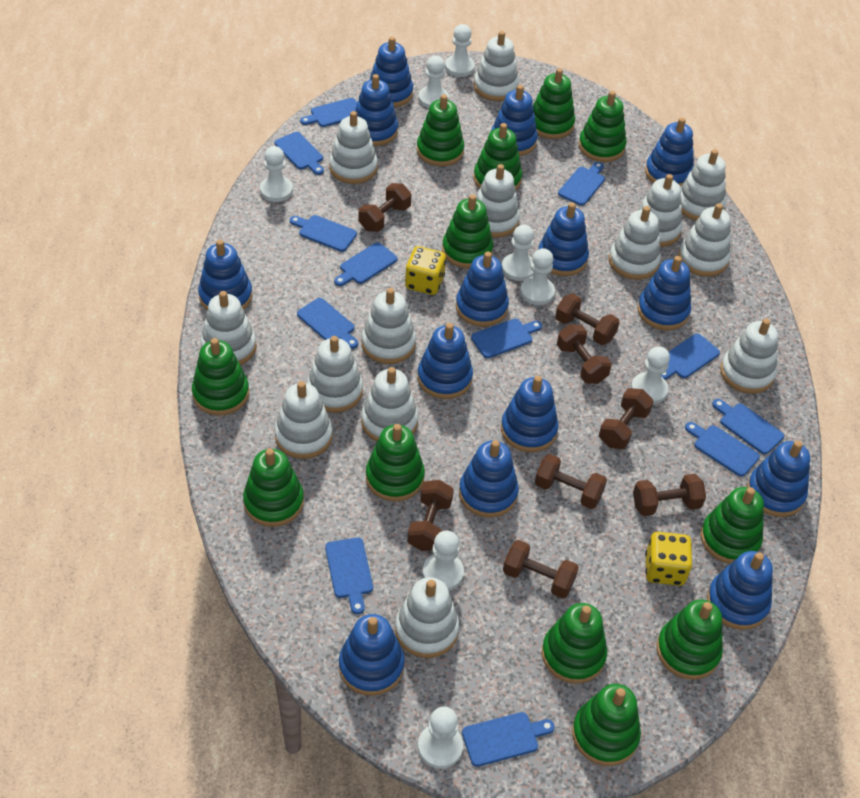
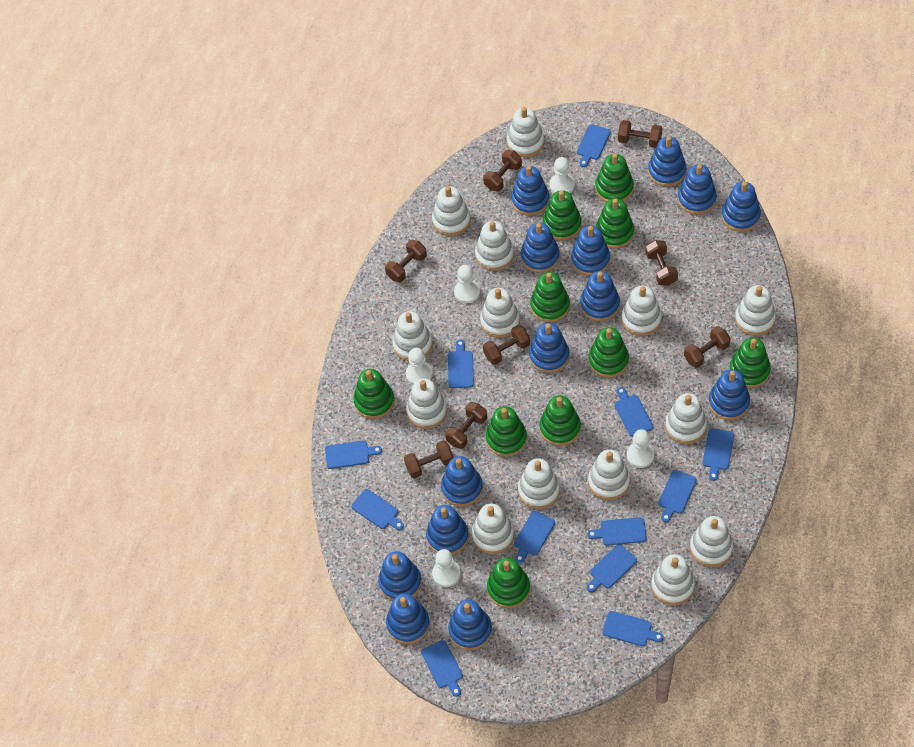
green stacking toy: 12 -> 10
white pawn: 8 -> 5
yellow dice: 2 -> 0

